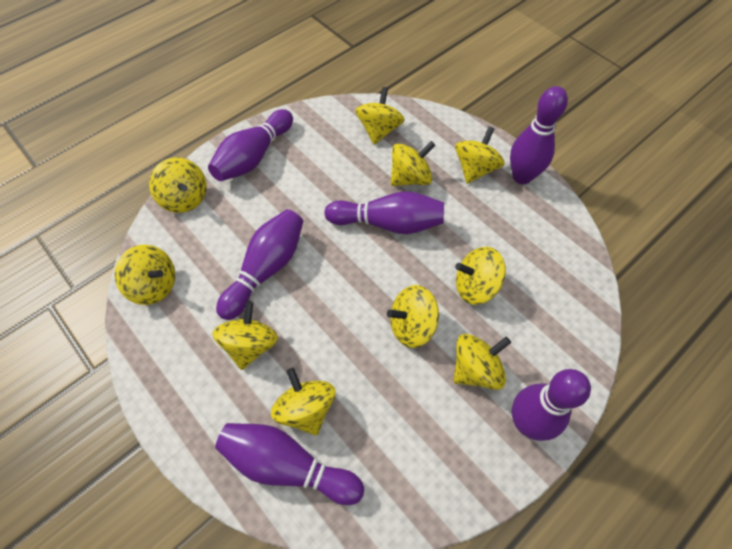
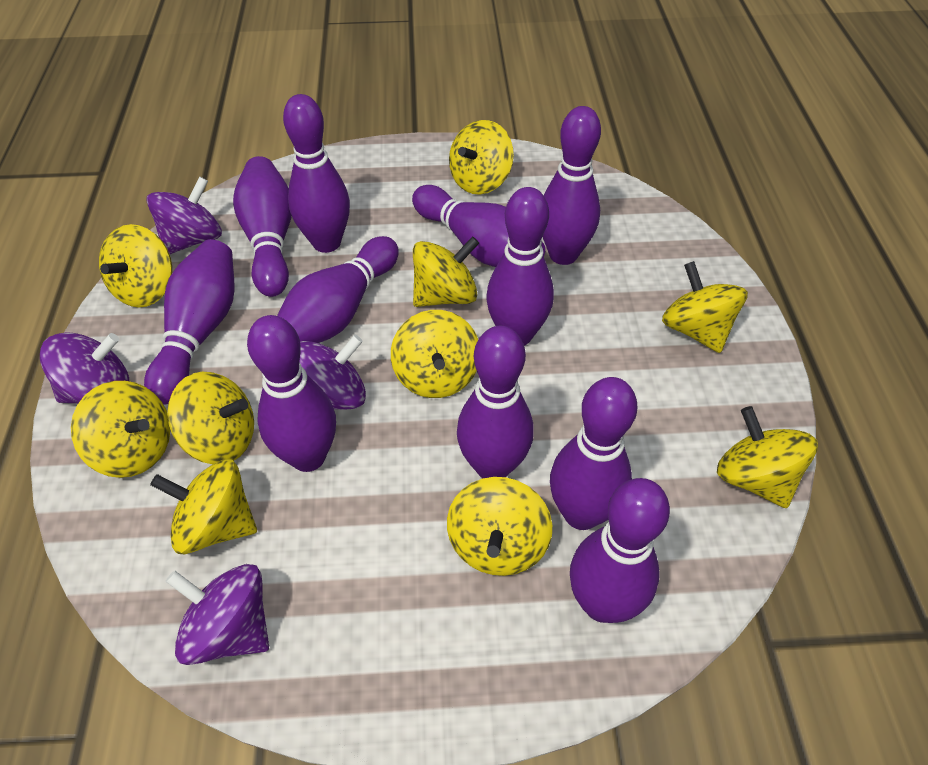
purple bowling pin: 6 -> 11
purple spinning top: 0 -> 4

